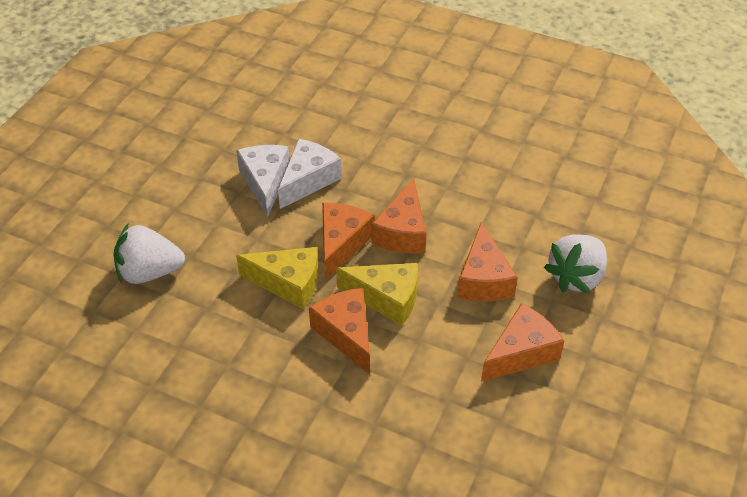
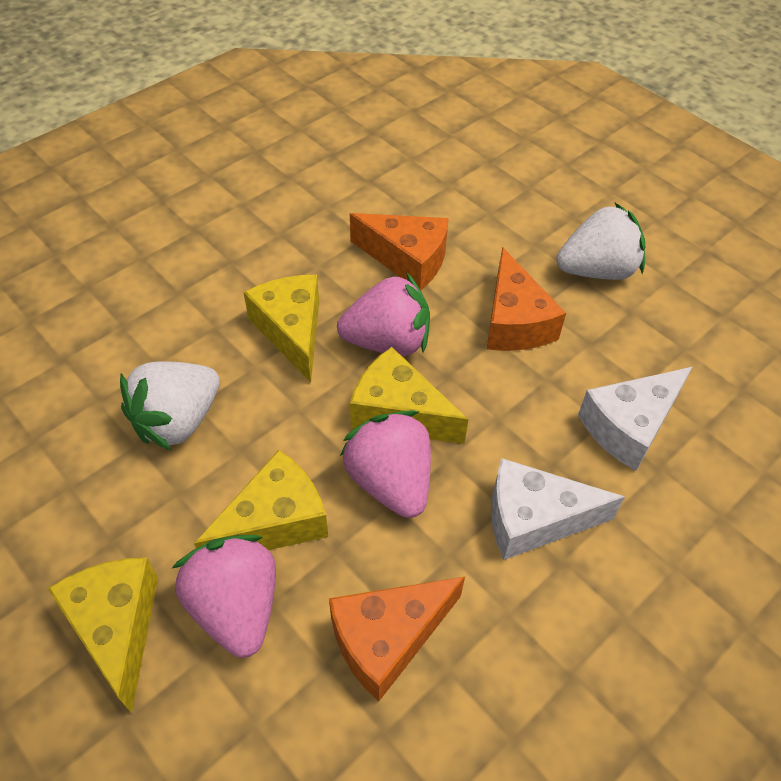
orange cheese: 5 -> 3
pink strawberry: 0 -> 3
yellow cheese: 2 -> 4

